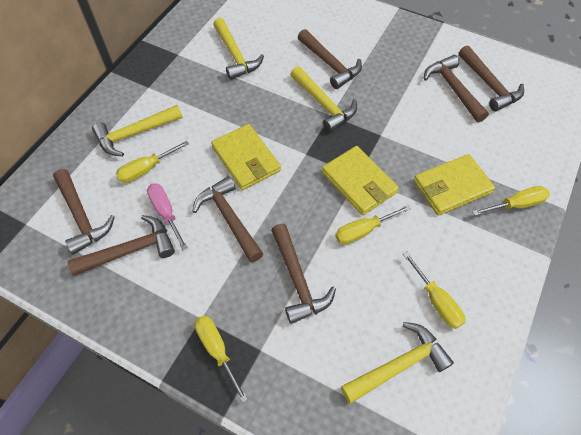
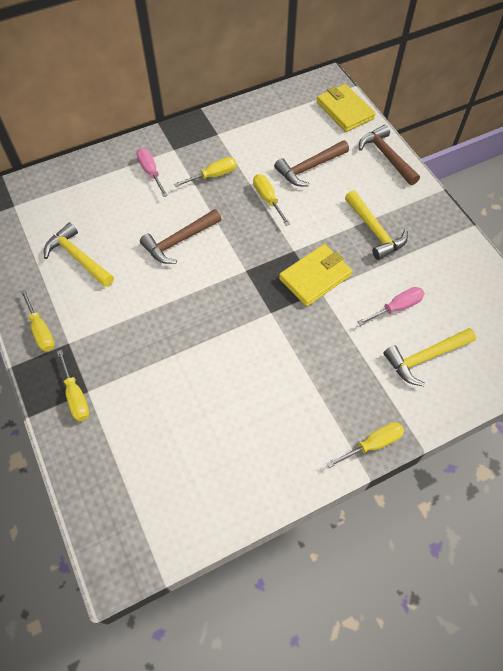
brown hammer: 7 -> 3
pink screwdriver: 1 -> 2
yellow hammer: 4 -> 3
yellow wallet: 3 -> 2

